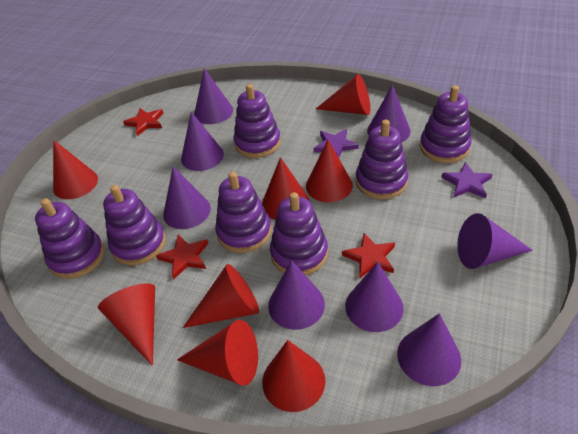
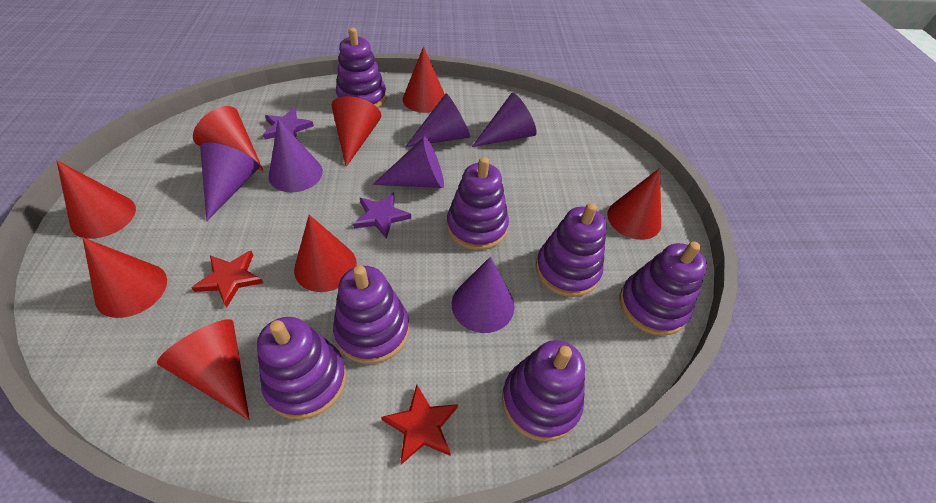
purple cone: 8 -> 6
red star: 3 -> 2

